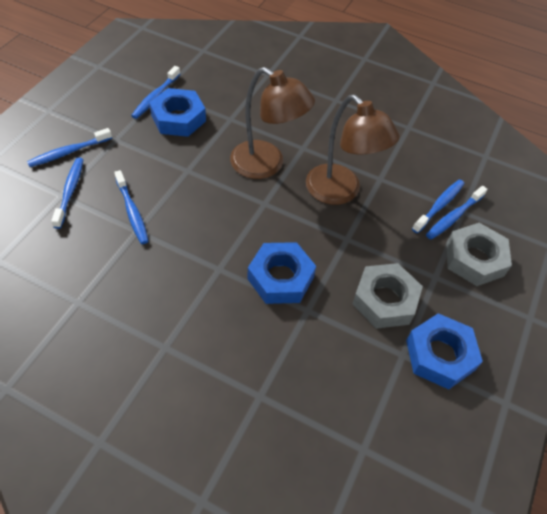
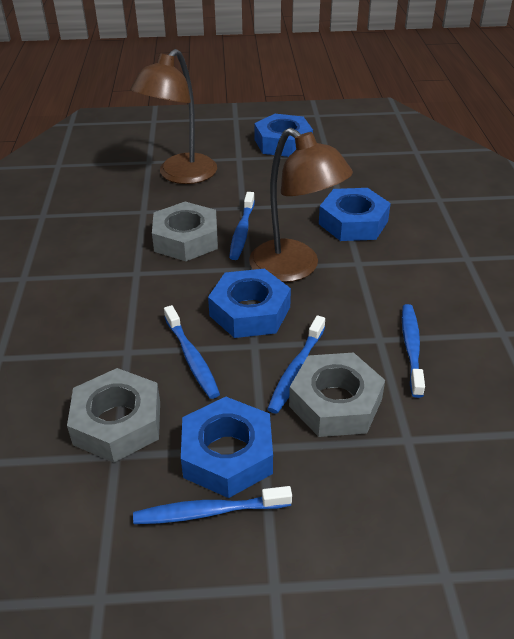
blue nut: 3 -> 4
blue toothbrush: 6 -> 5
grey nut: 2 -> 3

